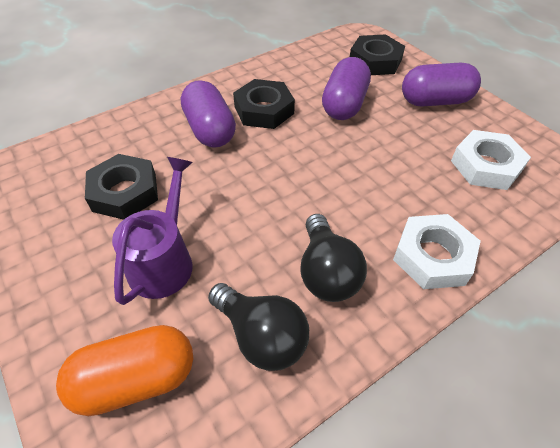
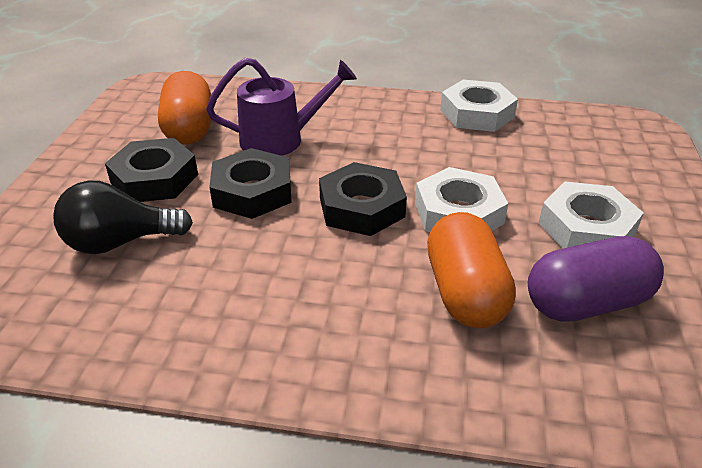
black light bulb: 2 -> 1
orange capsule: 1 -> 2
purple capsule: 3 -> 1
white nut: 2 -> 3

